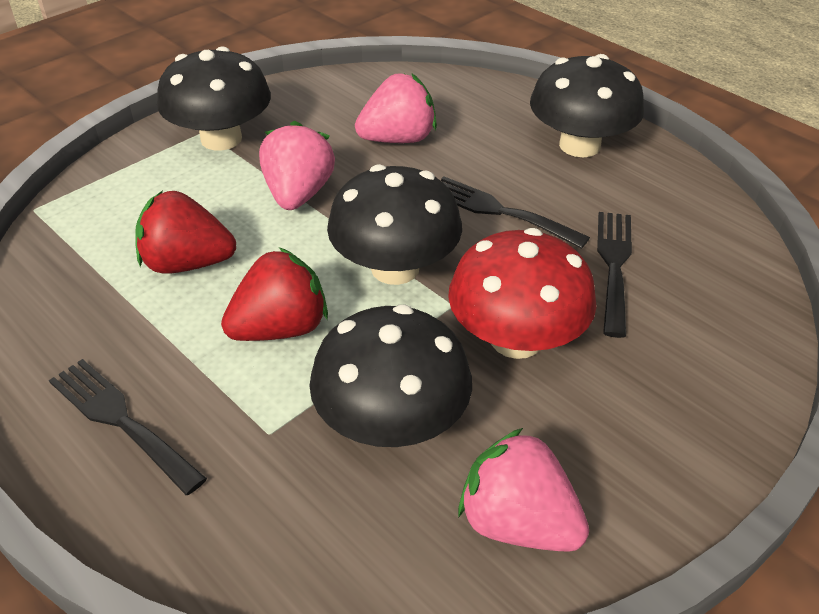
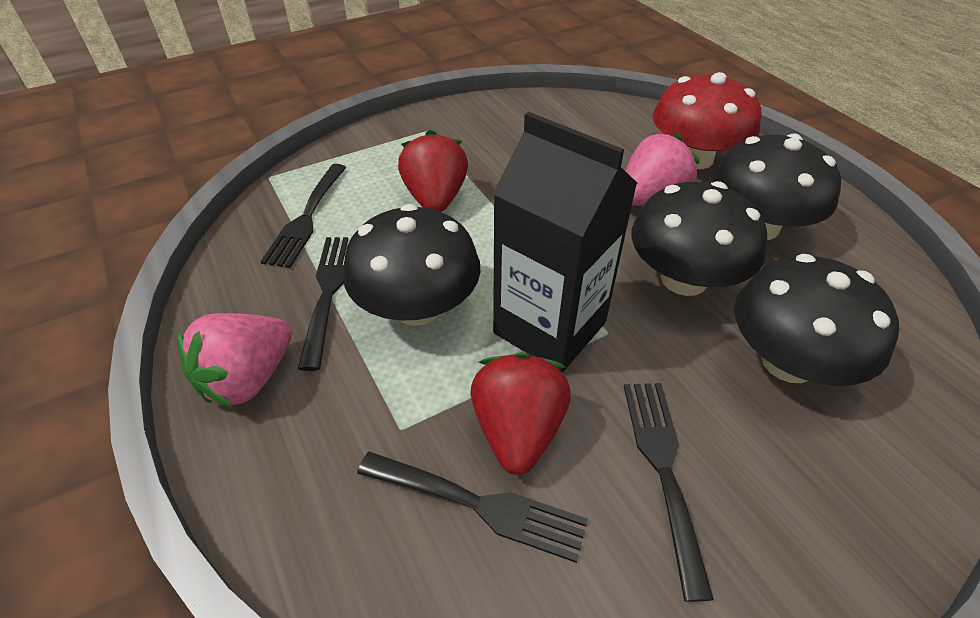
black carton: 0 -> 1
black fork: 3 -> 4
pink strawberry: 3 -> 2

